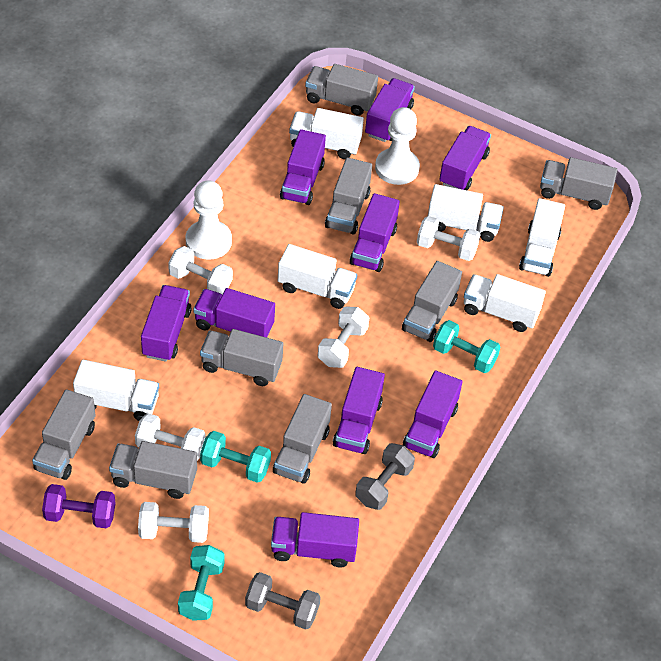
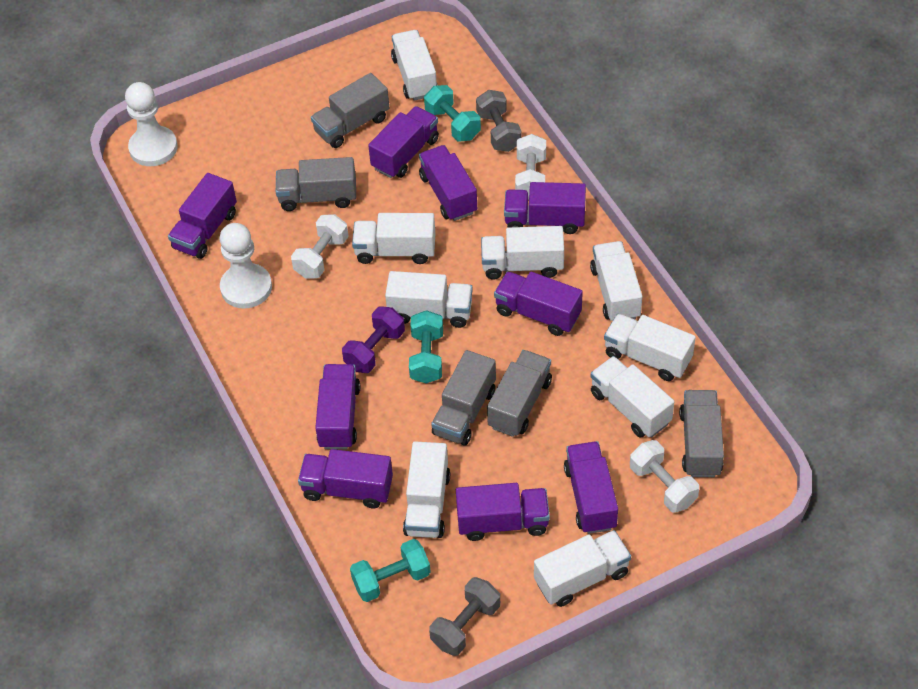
grey truck: 8 -> 5
white dumbbell: 5 -> 3
white truck: 6 -> 9

